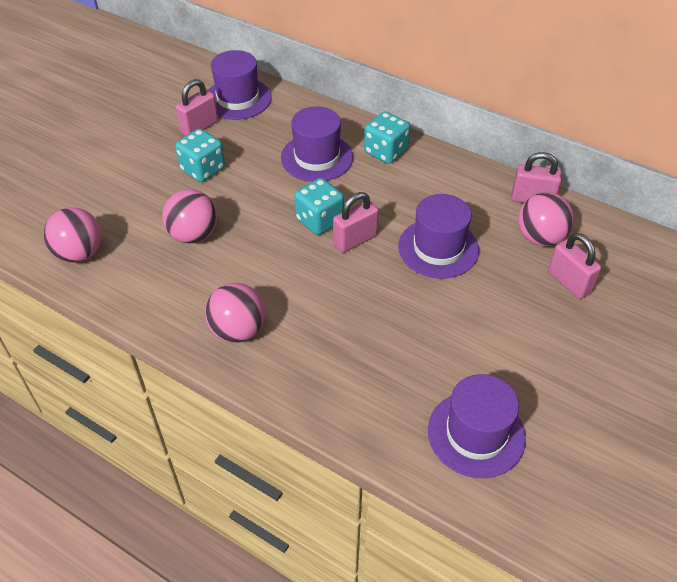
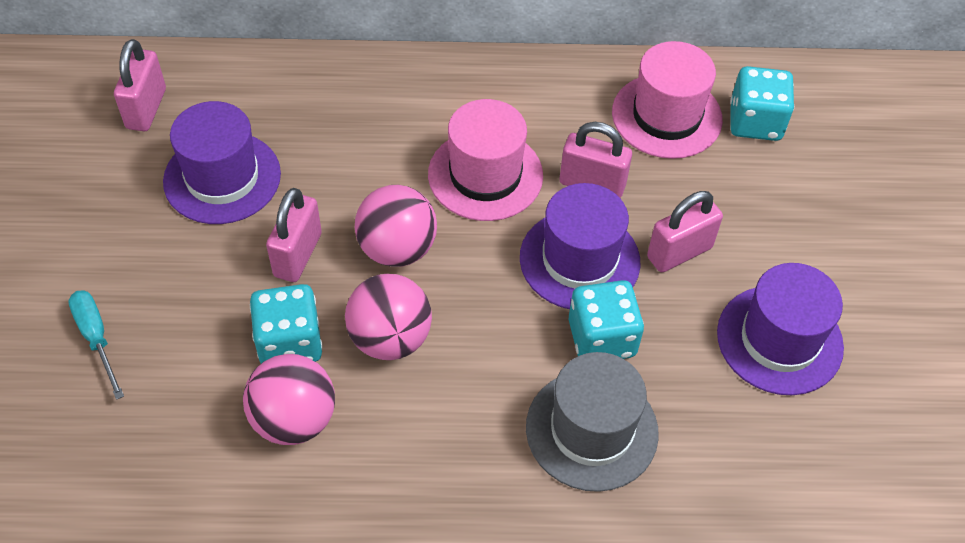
grey hat: 0 -> 1
pink ball: 4 -> 3
pink hat: 0 -> 2
purple hat: 4 -> 3
turquoise screwdriver: 0 -> 1

